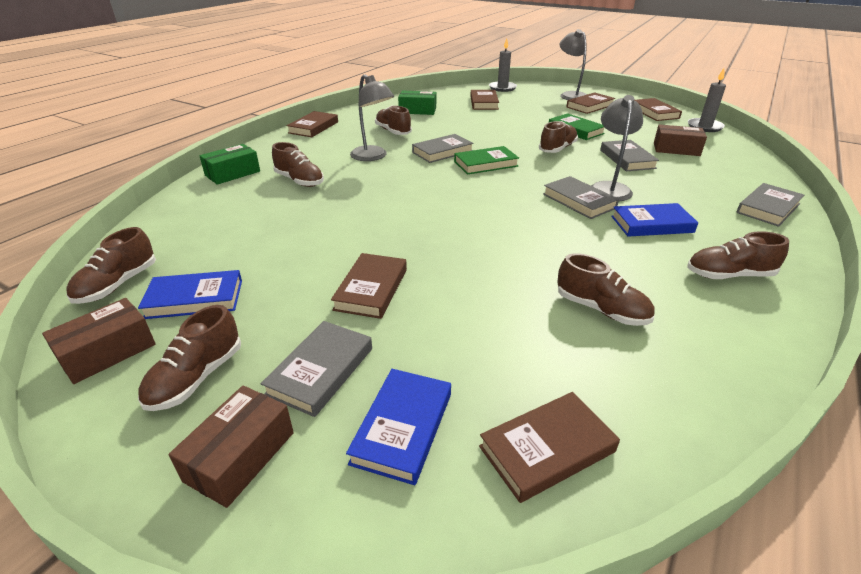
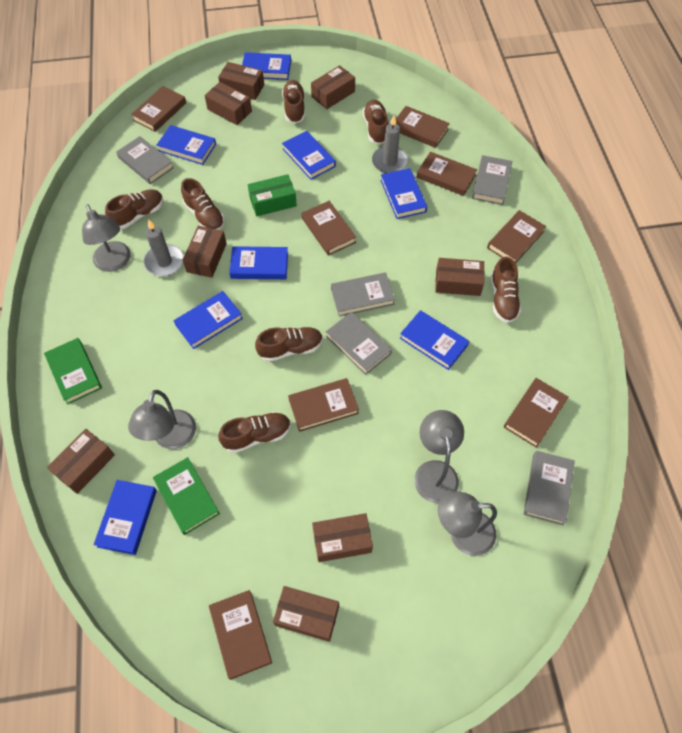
blue book: 3 -> 8
brown book: 6 -> 8
brown box: 3 -> 8
green box: 2 -> 1
grey lamp: 3 -> 4

